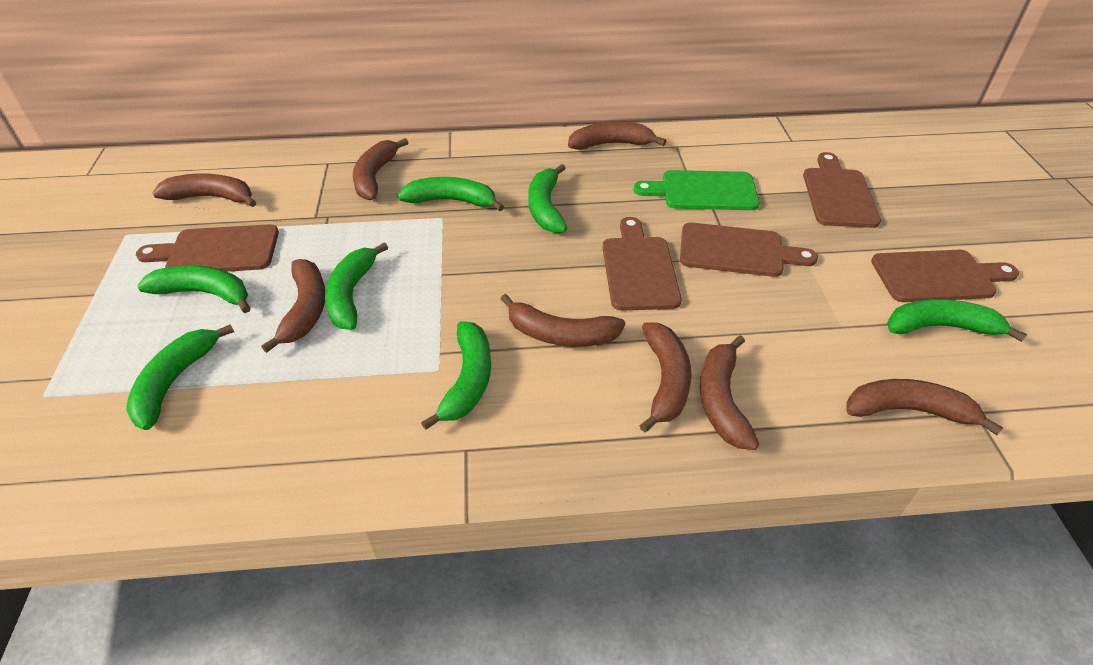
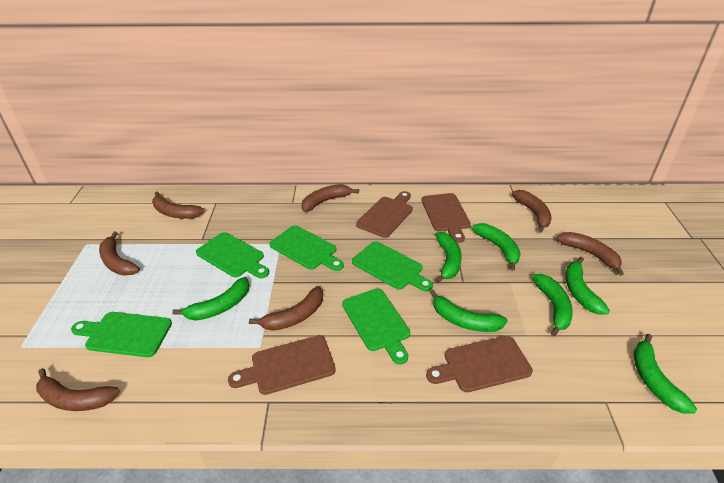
brown banana: 8 -> 7
brown cutting board: 5 -> 4
green cutting board: 1 -> 5

